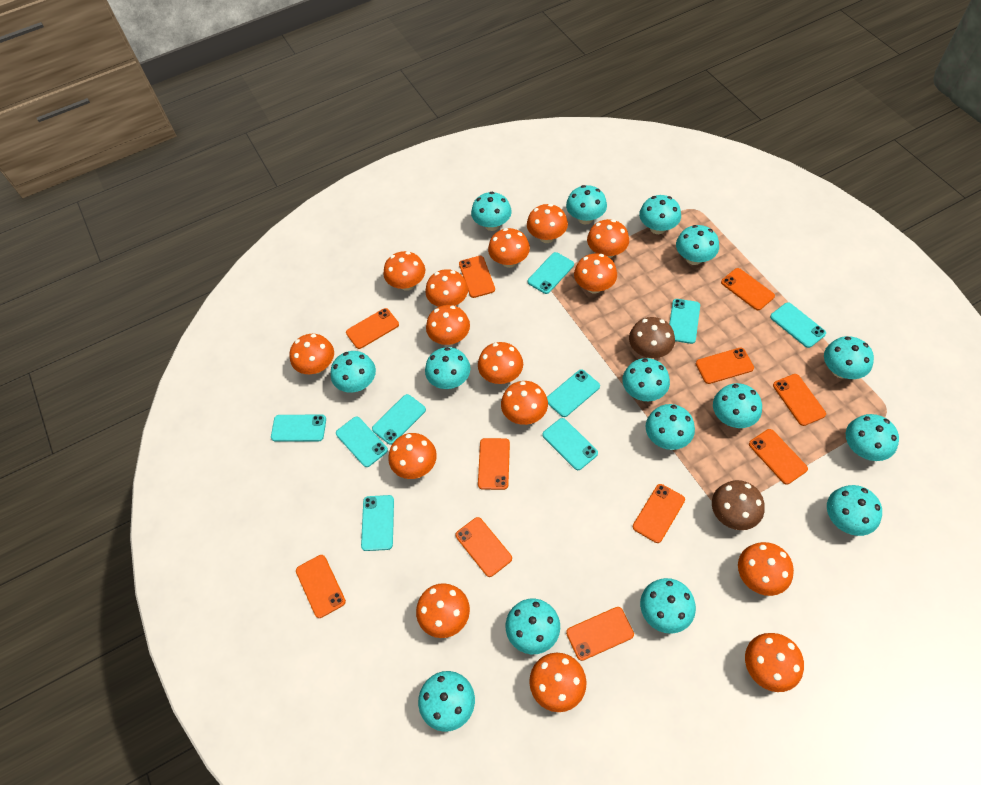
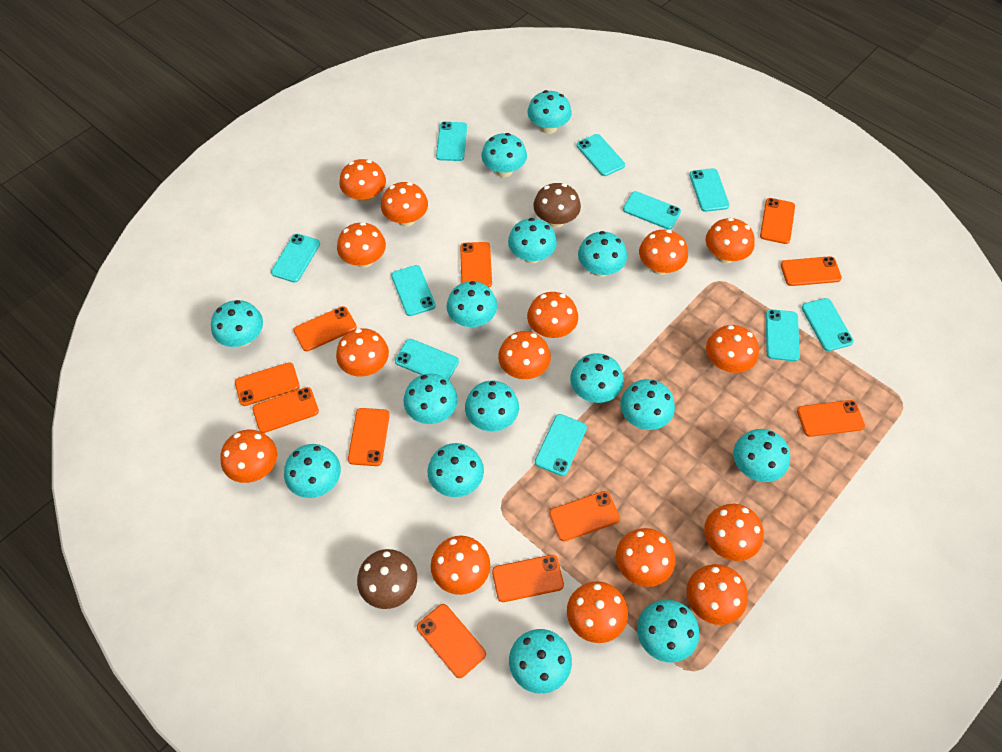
turquoise phone: 9 -> 10

